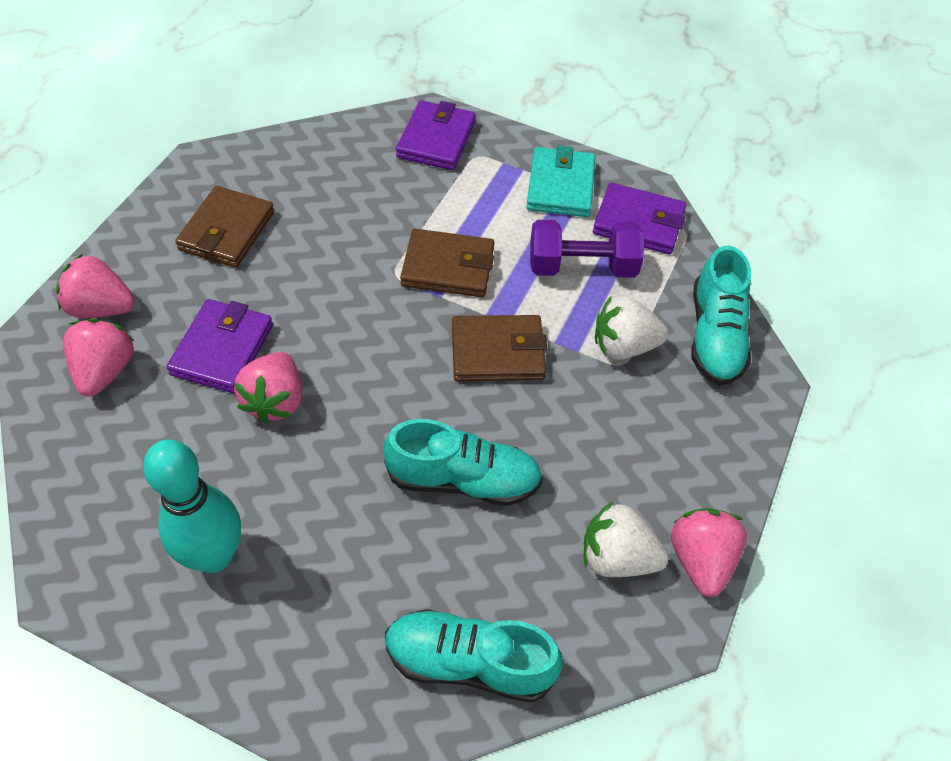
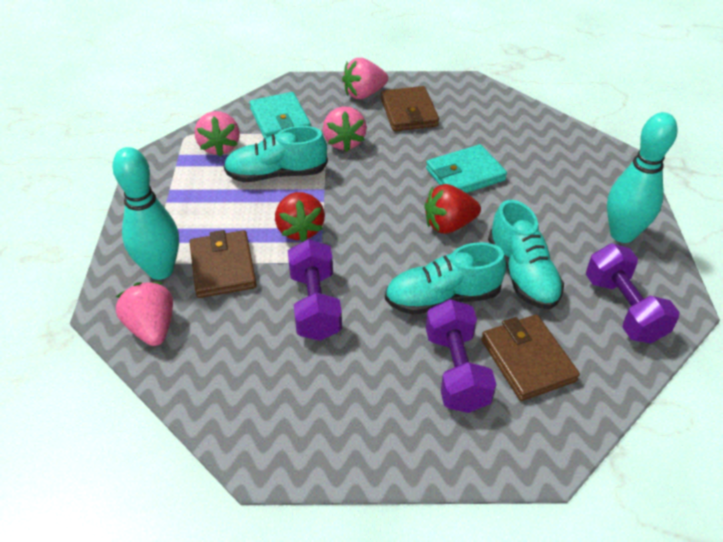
purple dumbbell: 1 -> 3
purple wallet: 3 -> 0
red strawberry: 0 -> 2
turquoise bowling pin: 1 -> 2
turquoise wallet: 1 -> 2
white strawberry: 2 -> 0

